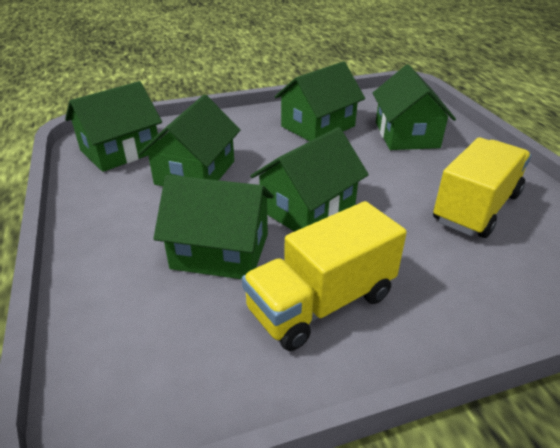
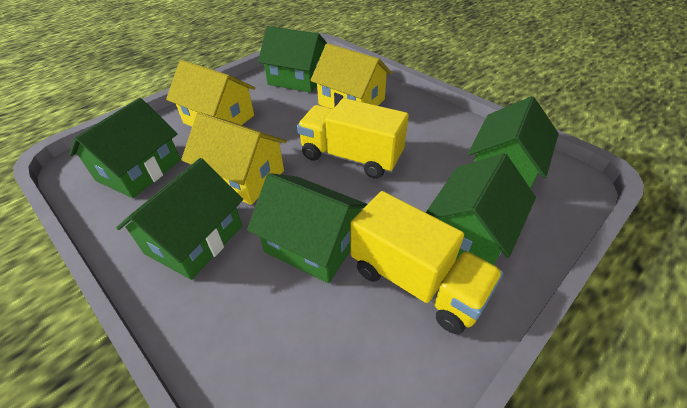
yellow house: 0 -> 3

